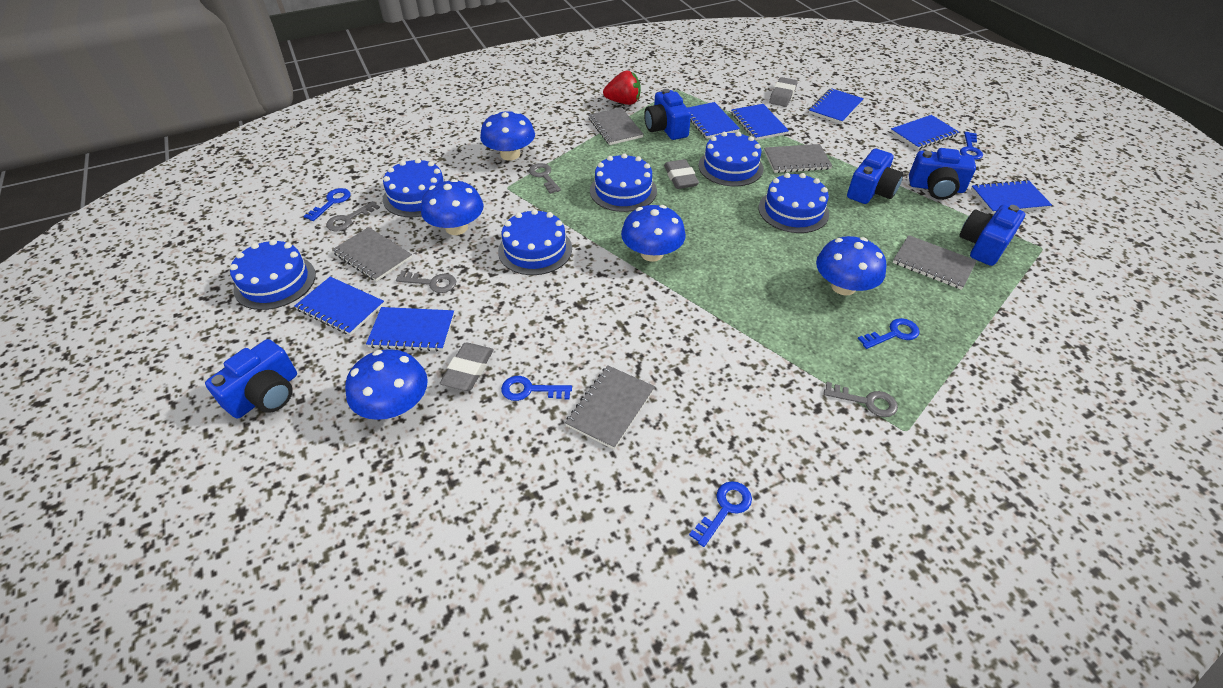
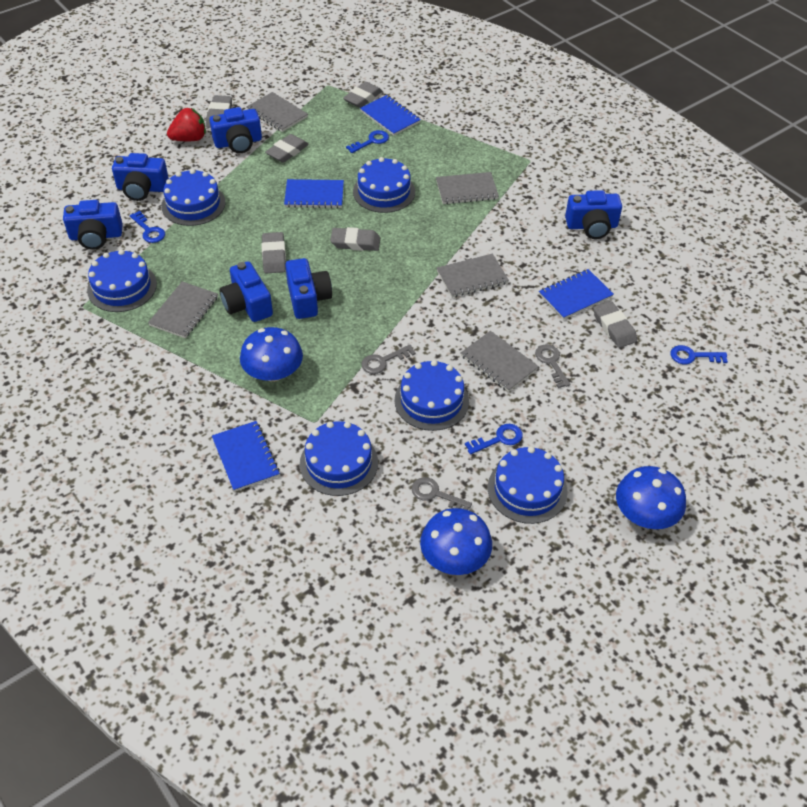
blue camera: 5 -> 6
blue key: 5 -> 4
blue mushroom: 5 -> 3
blue notebook: 7 -> 4
grey eraser: 3 -> 6
grey key: 4 -> 3

